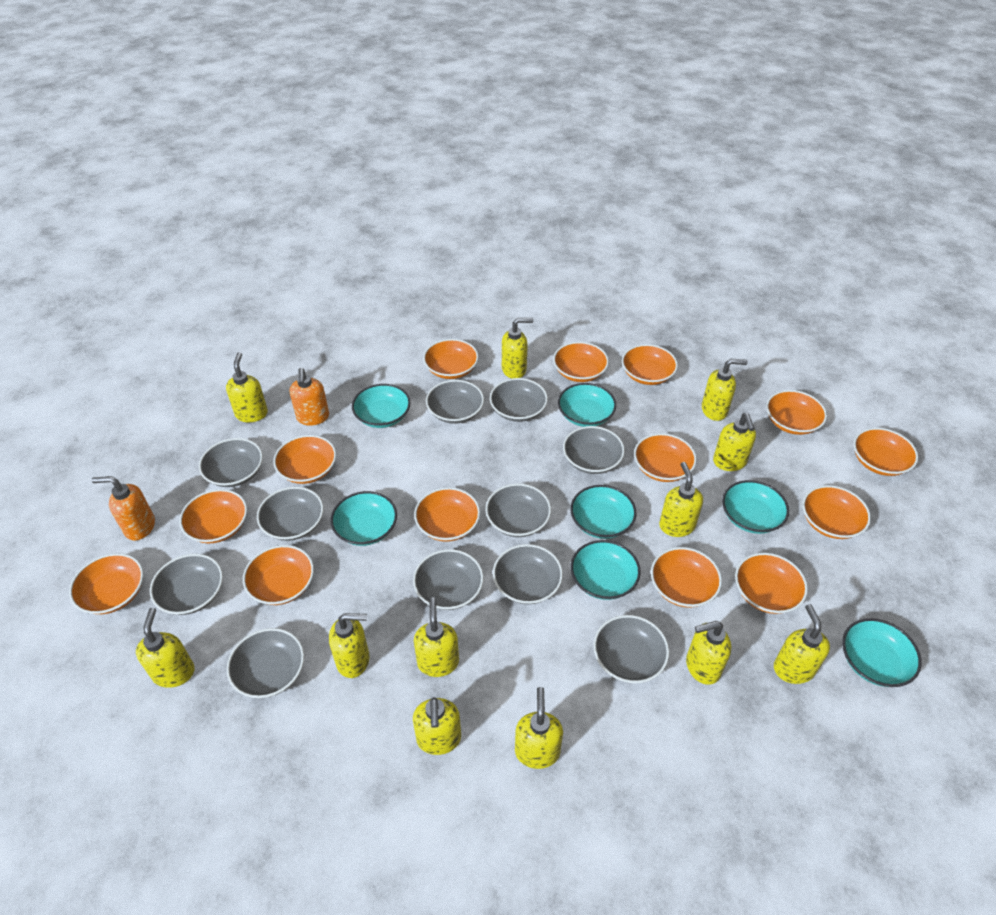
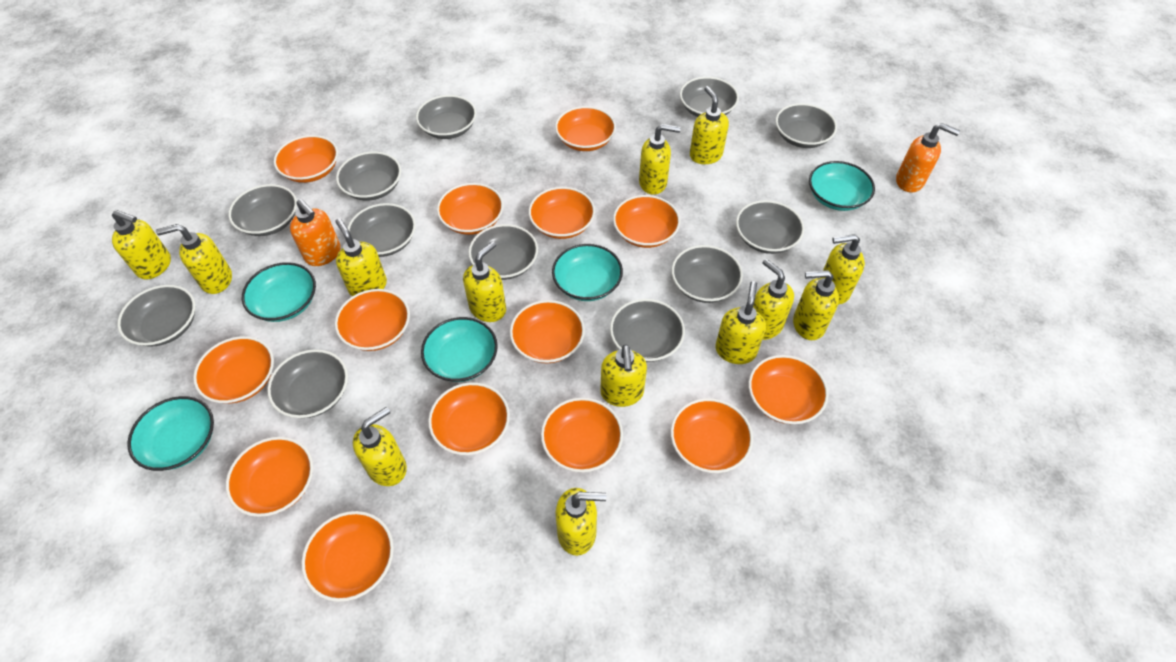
grey bowl: 11 -> 12
turquoise bowl: 7 -> 5
yellow soap dispenser: 12 -> 13

